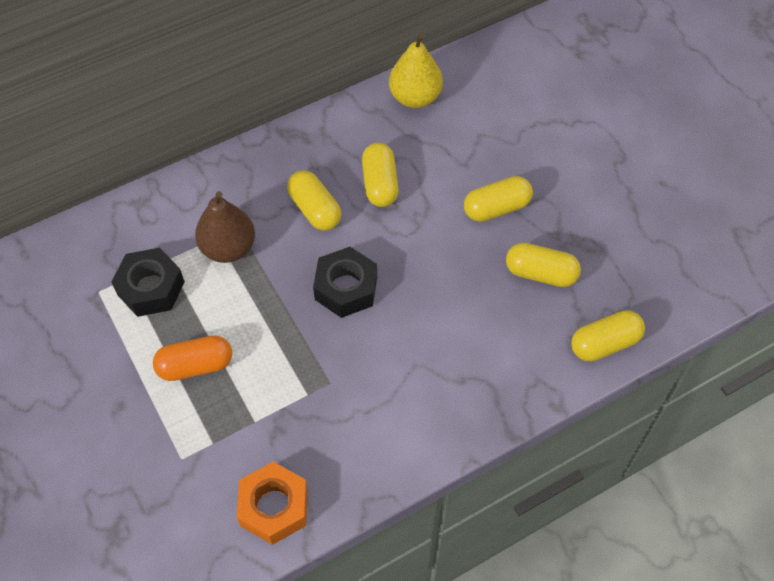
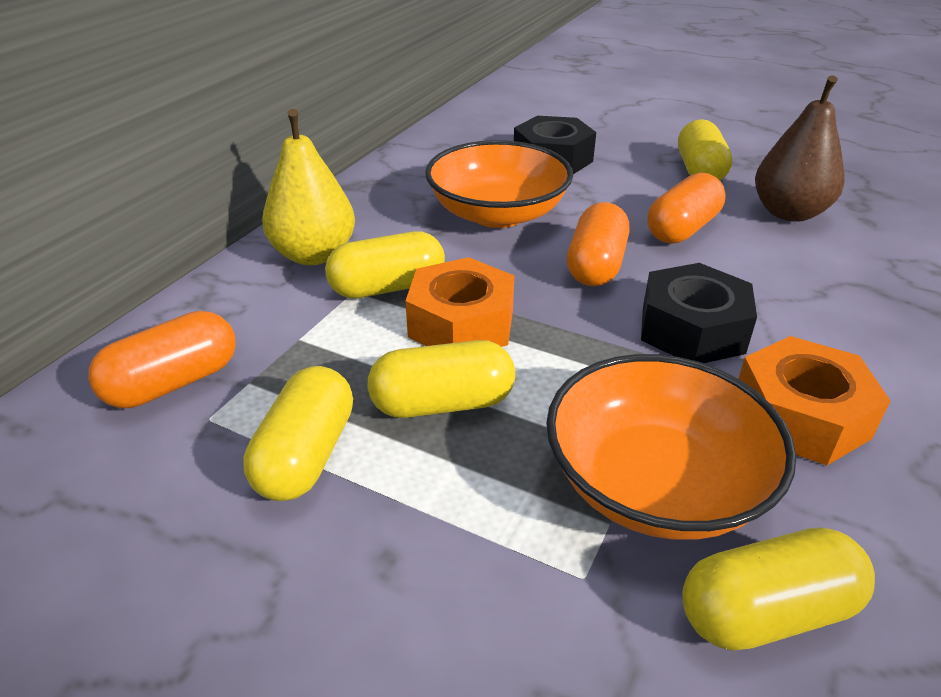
orange bowl: 0 -> 2
orange capsule: 1 -> 3
orange nut: 1 -> 2

